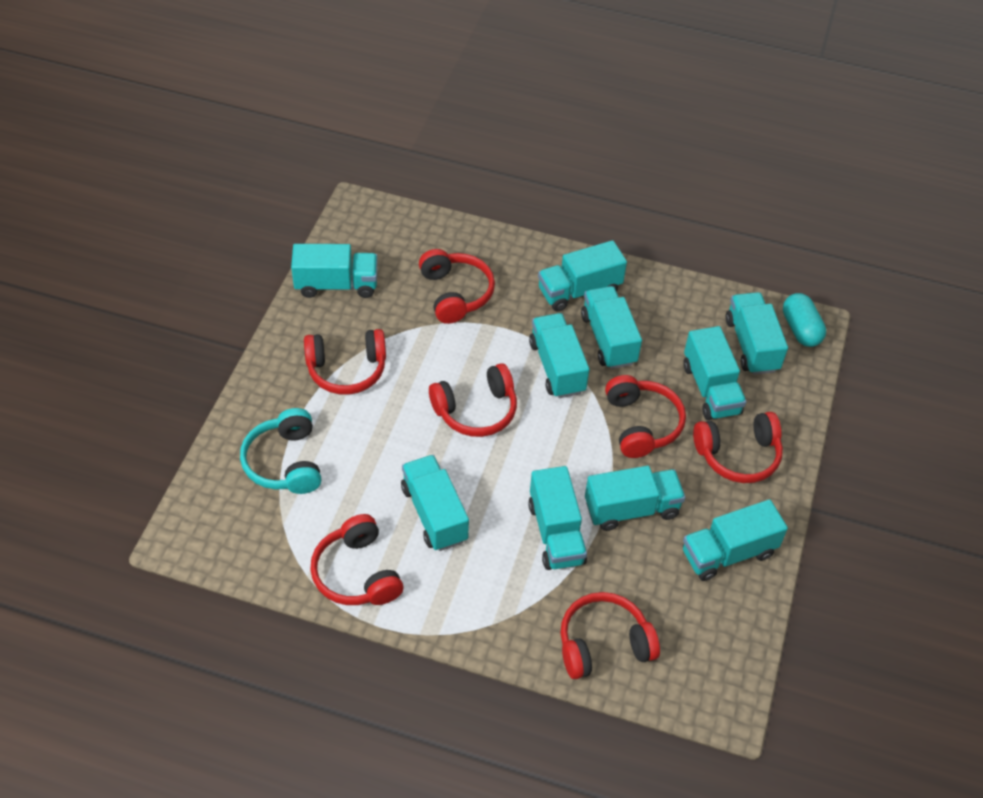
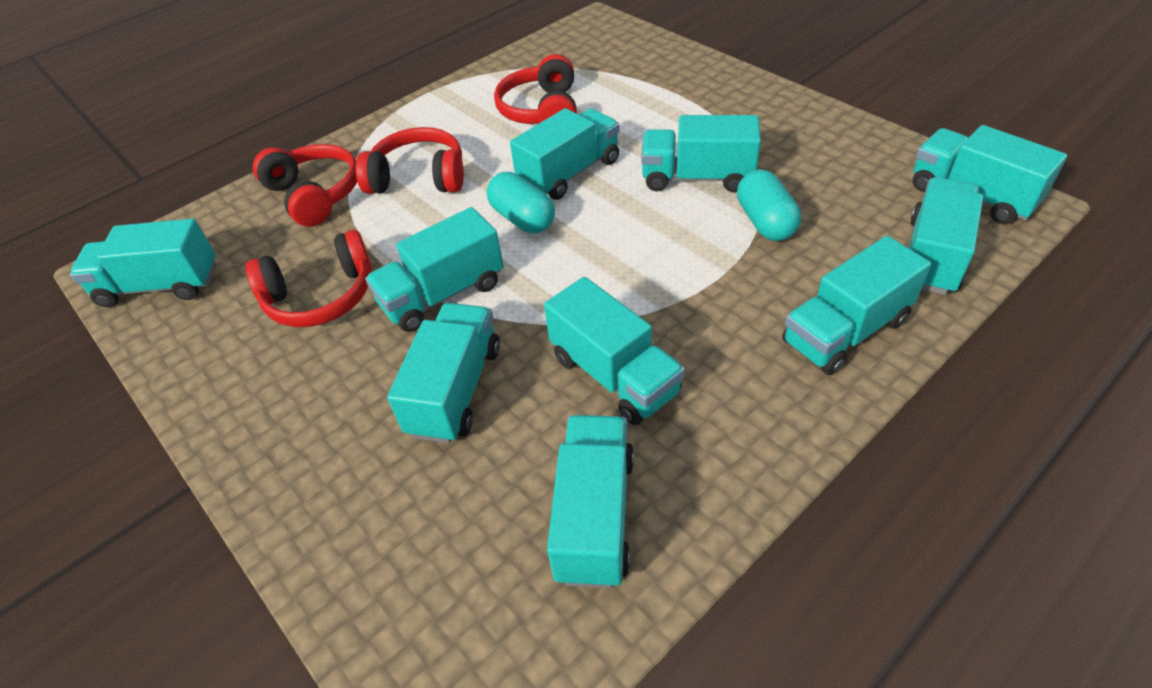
red headphones: 7 -> 4
turquoise capsule: 1 -> 2
turquoise headphones: 1 -> 0

